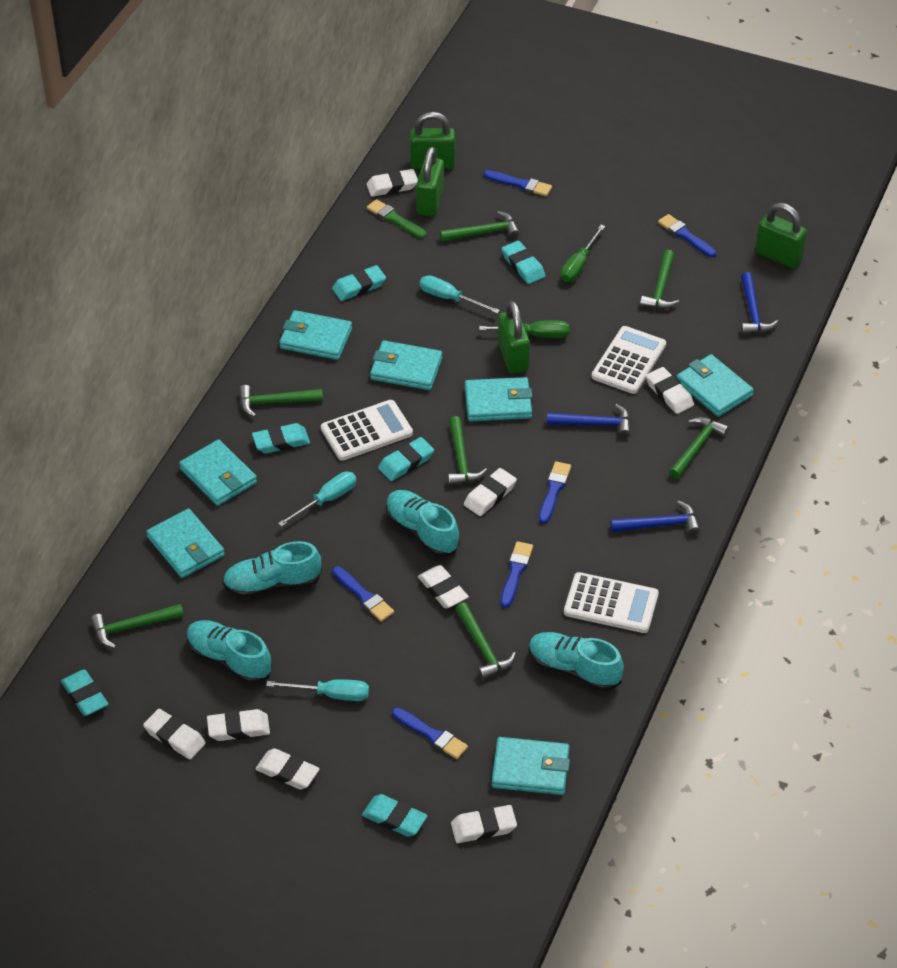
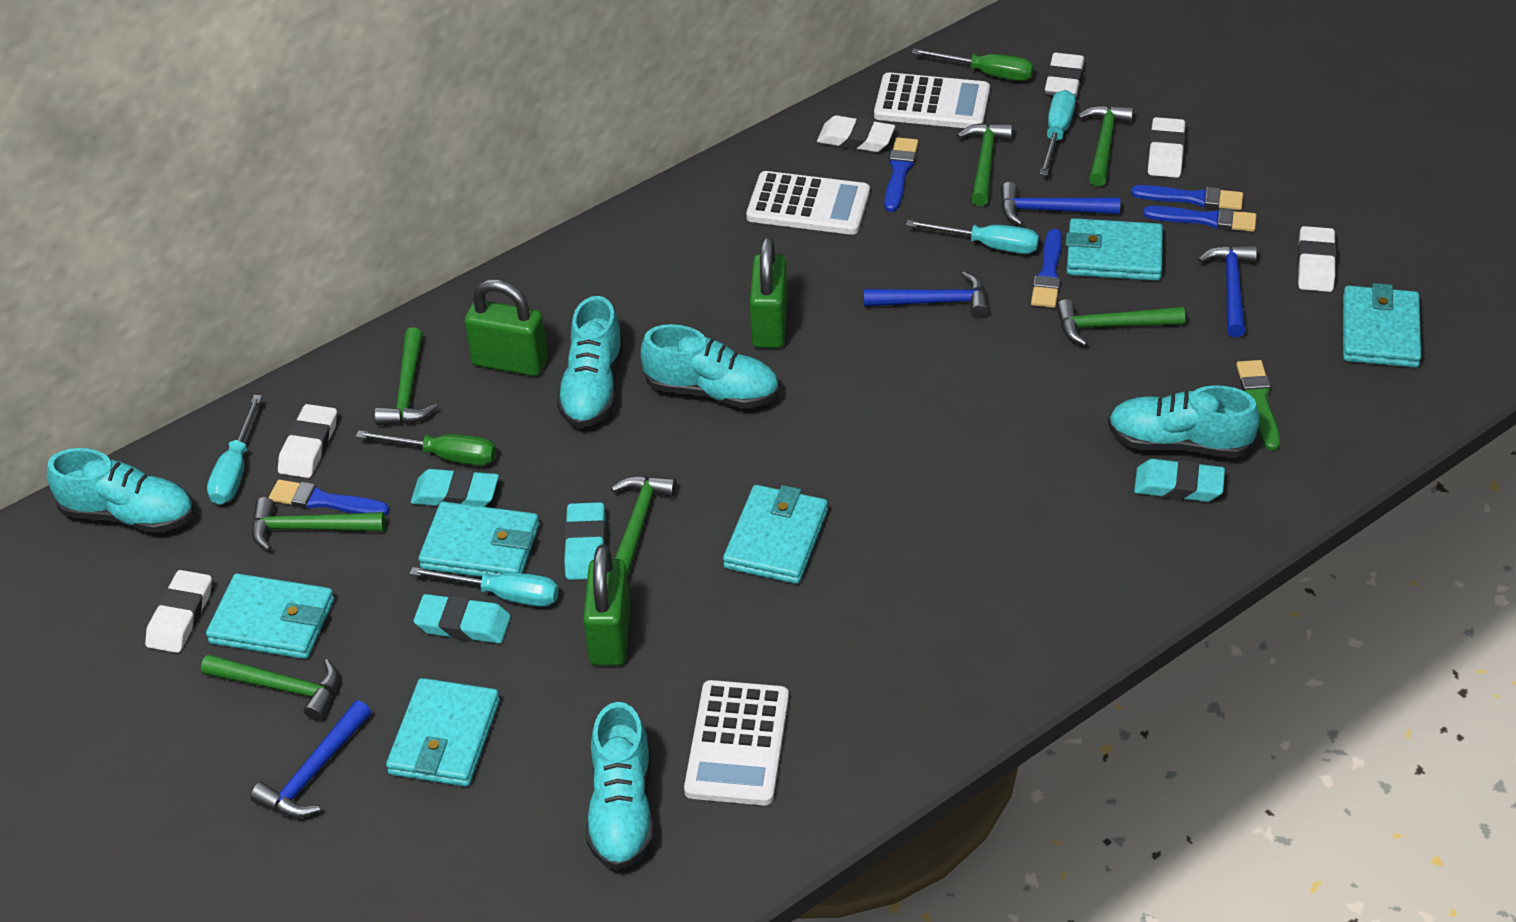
blue brush: 6 -> 5
blue hammer: 3 -> 4
green padlock: 4 -> 3
turquoise eraser: 6 -> 4
turquoise screwdriver: 3 -> 4
turquoise shoe: 4 -> 5
turquoise wallet: 7 -> 6
white eraser: 8 -> 6

